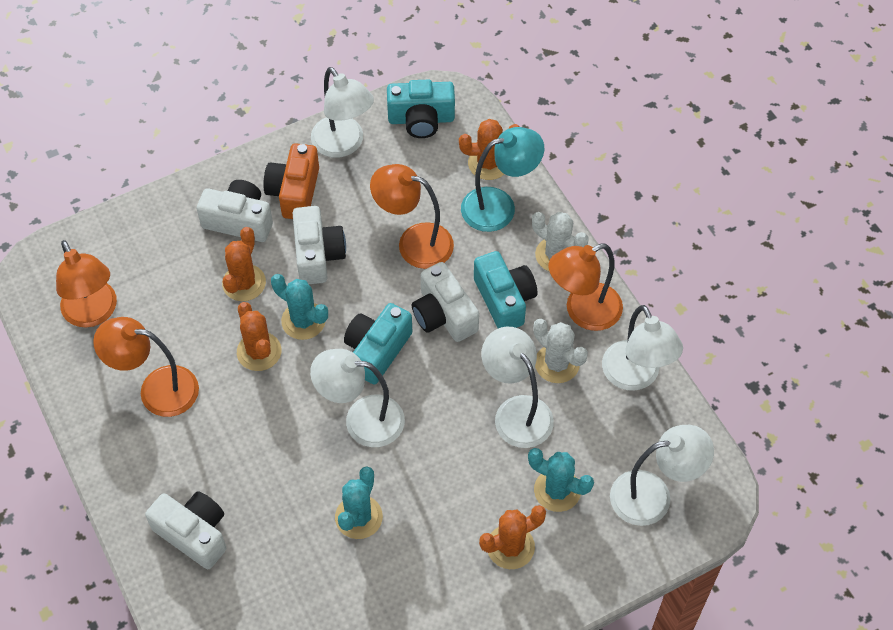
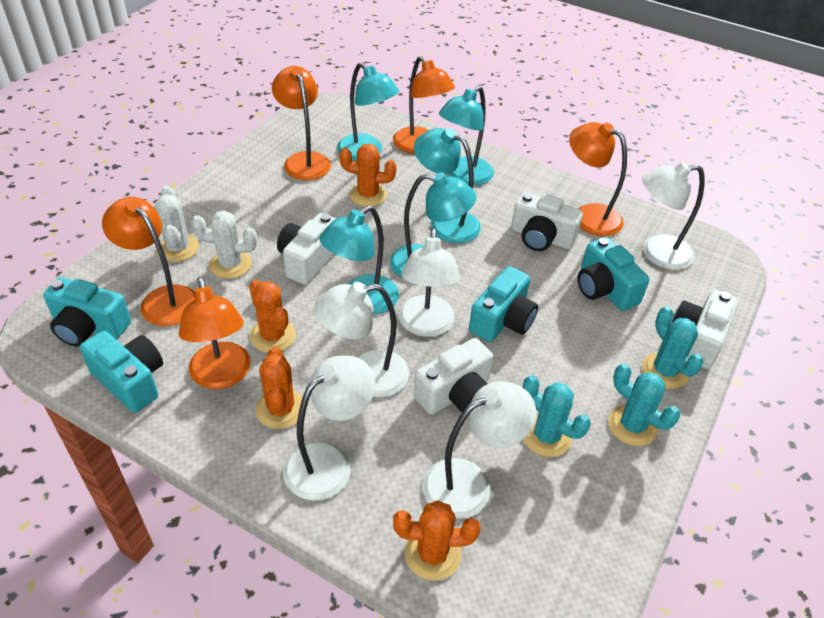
orange camera: 1 -> 0
orange lamp: 4 -> 5
turquoise camera: 3 -> 4
turquoise lamp: 1 -> 5

